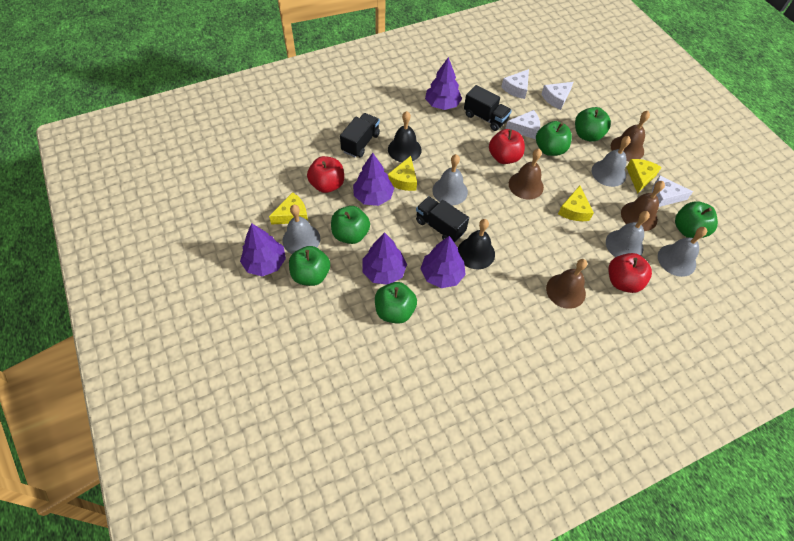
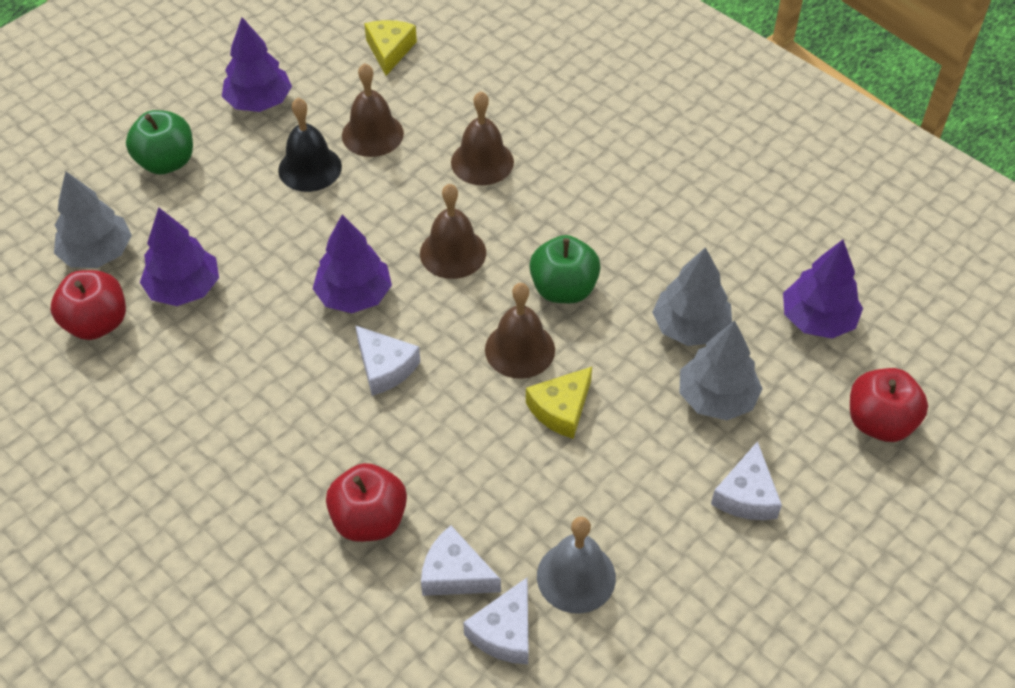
black bell: 2 -> 1
black truck: 3 -> 0
green apple: 6 -> 2
grey bell: 5 -> 1
grey tree: 0 -> 3
purple tree: 5 -> 4
yellow cheese: 4 -> 2

